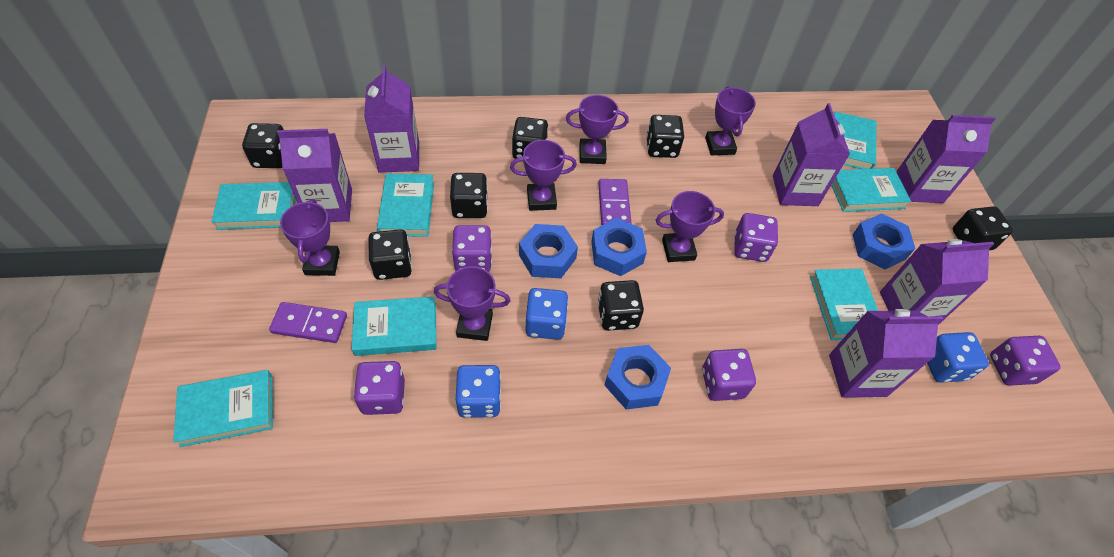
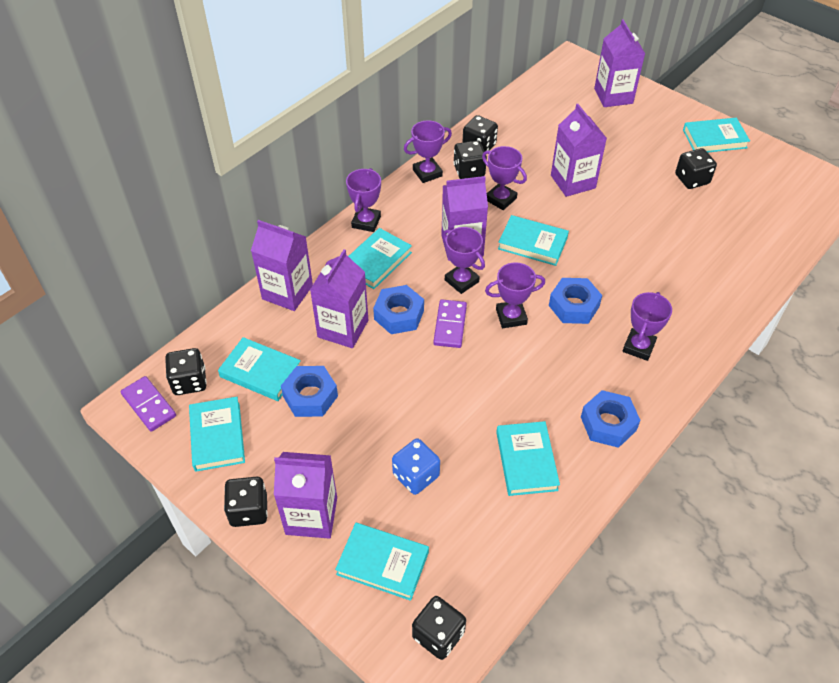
black dice: 7 -> 6
blue dice: 3 -> 1
purple dice: 5 -> 0

